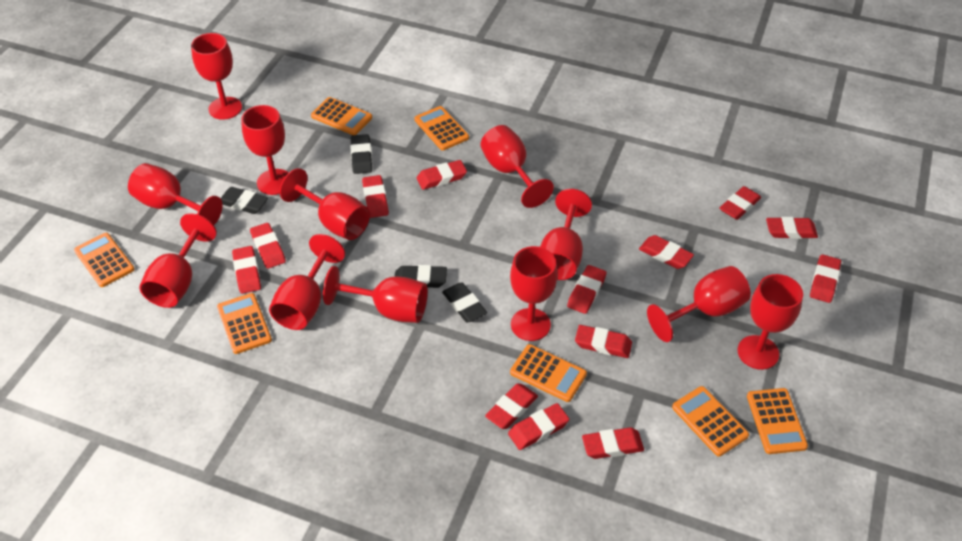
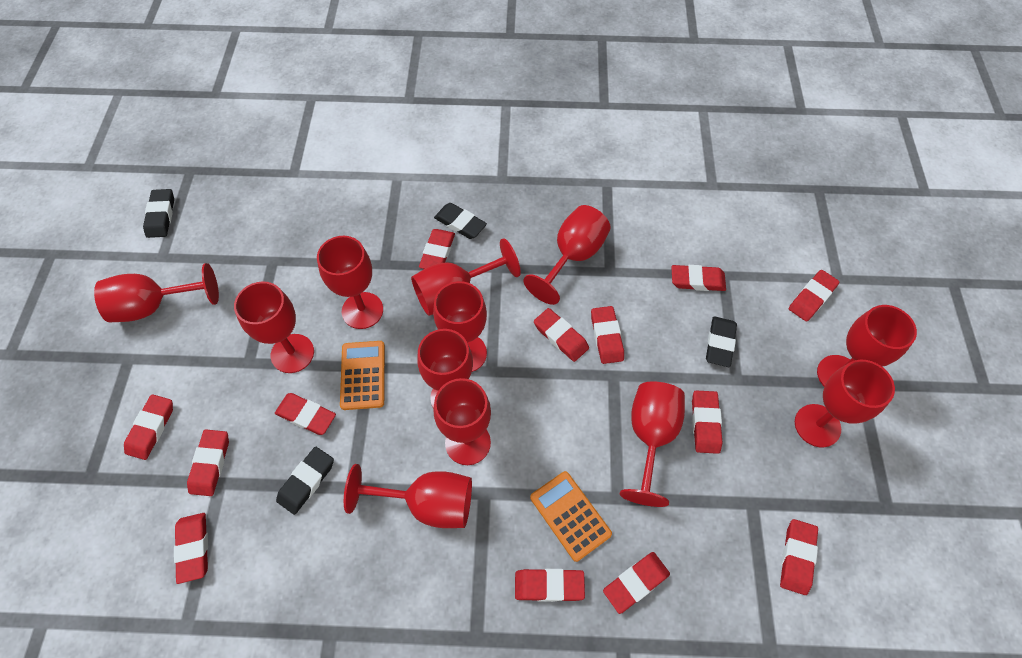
orange calculator: 7 -> 2

